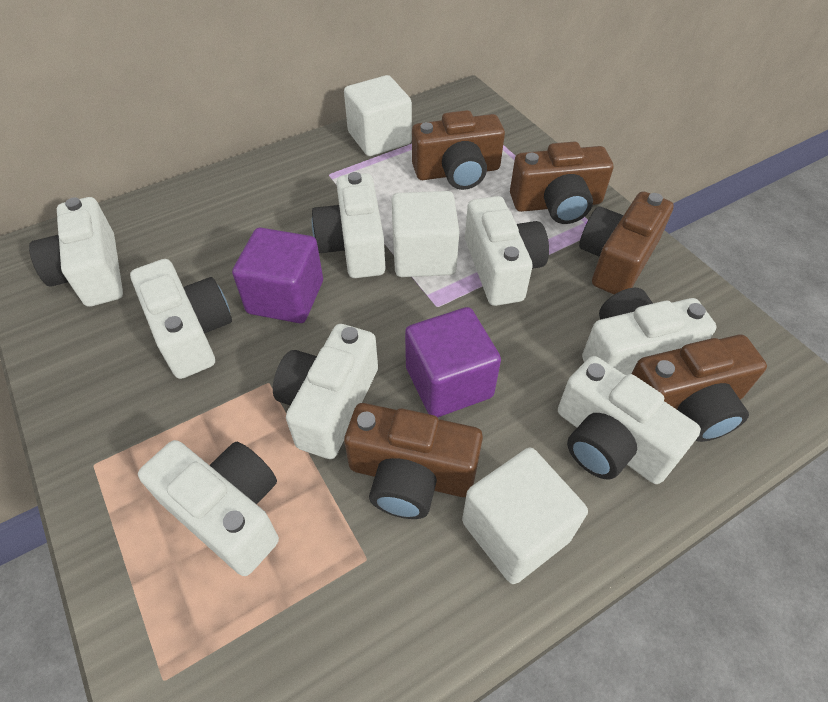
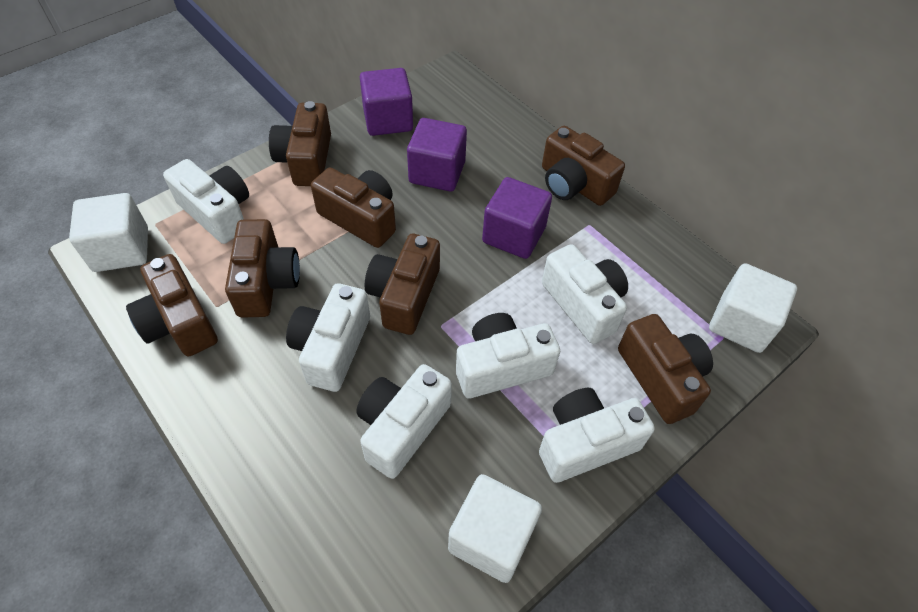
brown camera: 5 -> 7
purple cube: 2 -> 3
white camera: 8 -> 6

